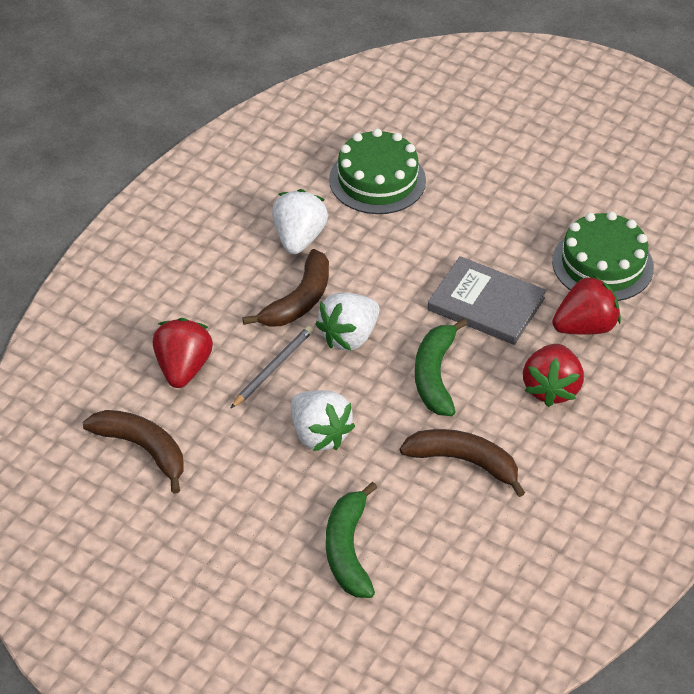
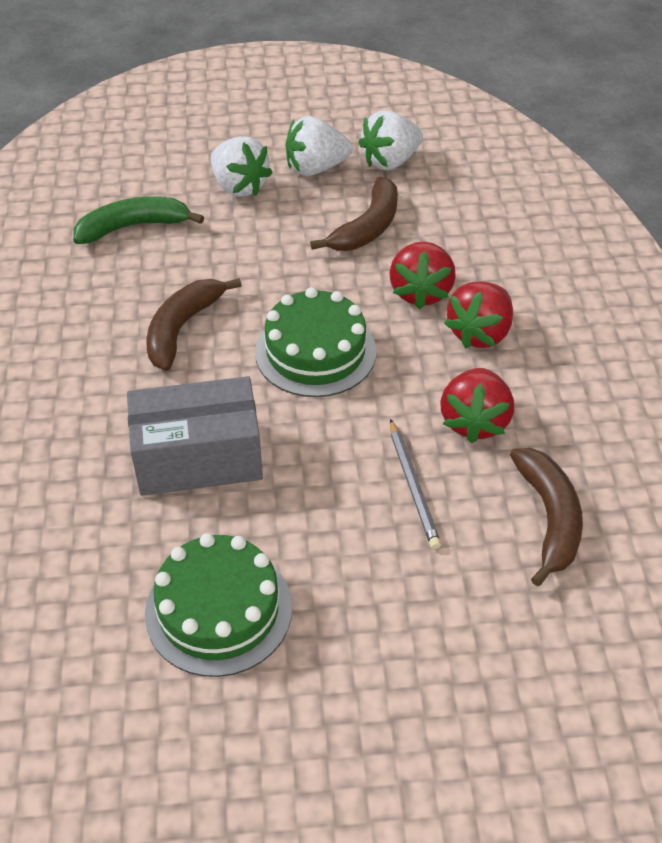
green banana: 2 -> 1
grey book: 1 -> 0
grey box: 0 -> 1

